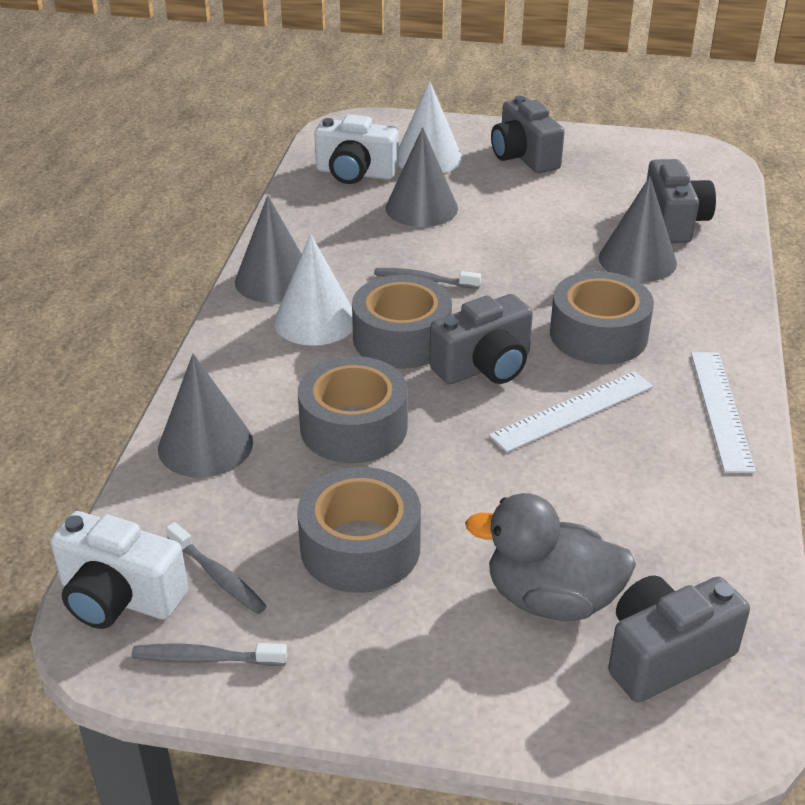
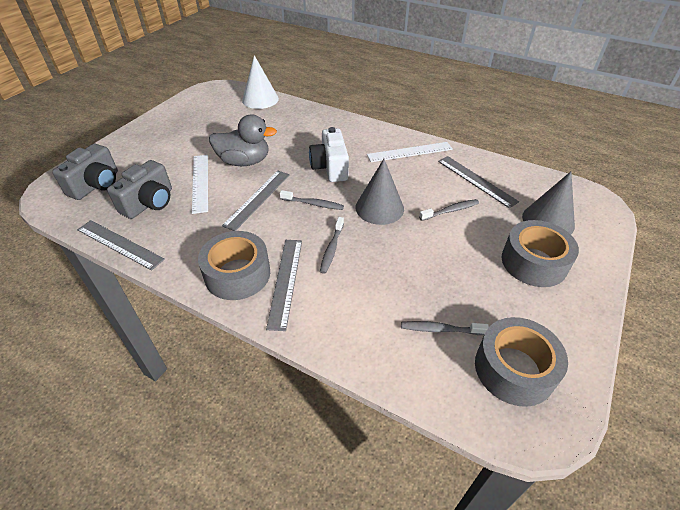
grey camera: 4 -> 2
grey cone: 4 -> 2
grey ruler: 0 -> 4
grey tape: 4 -> 3
grey toothbrush: 3 -> 4
white camera: 2 -> 1
white cone: 2 -> 1

